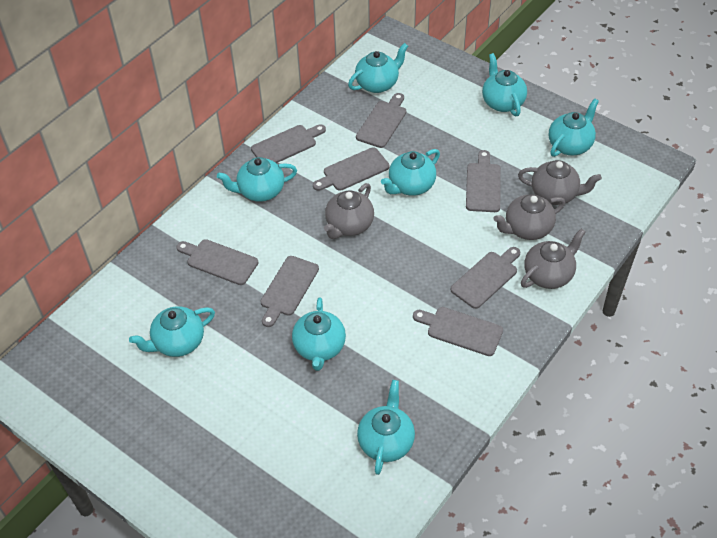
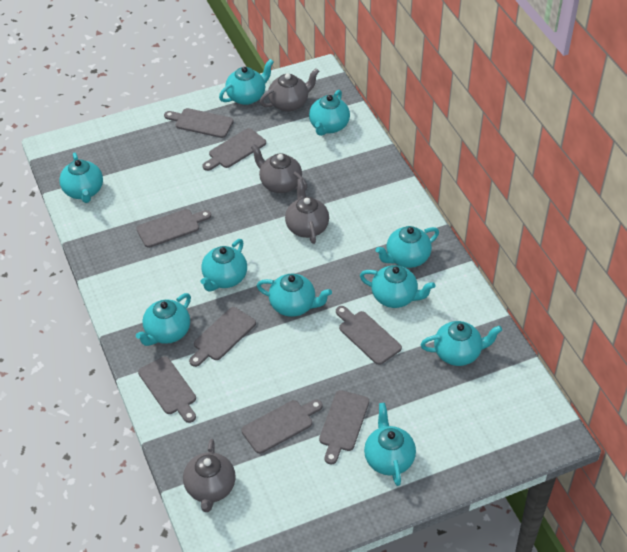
turquoise teapot: 8 -> 10

